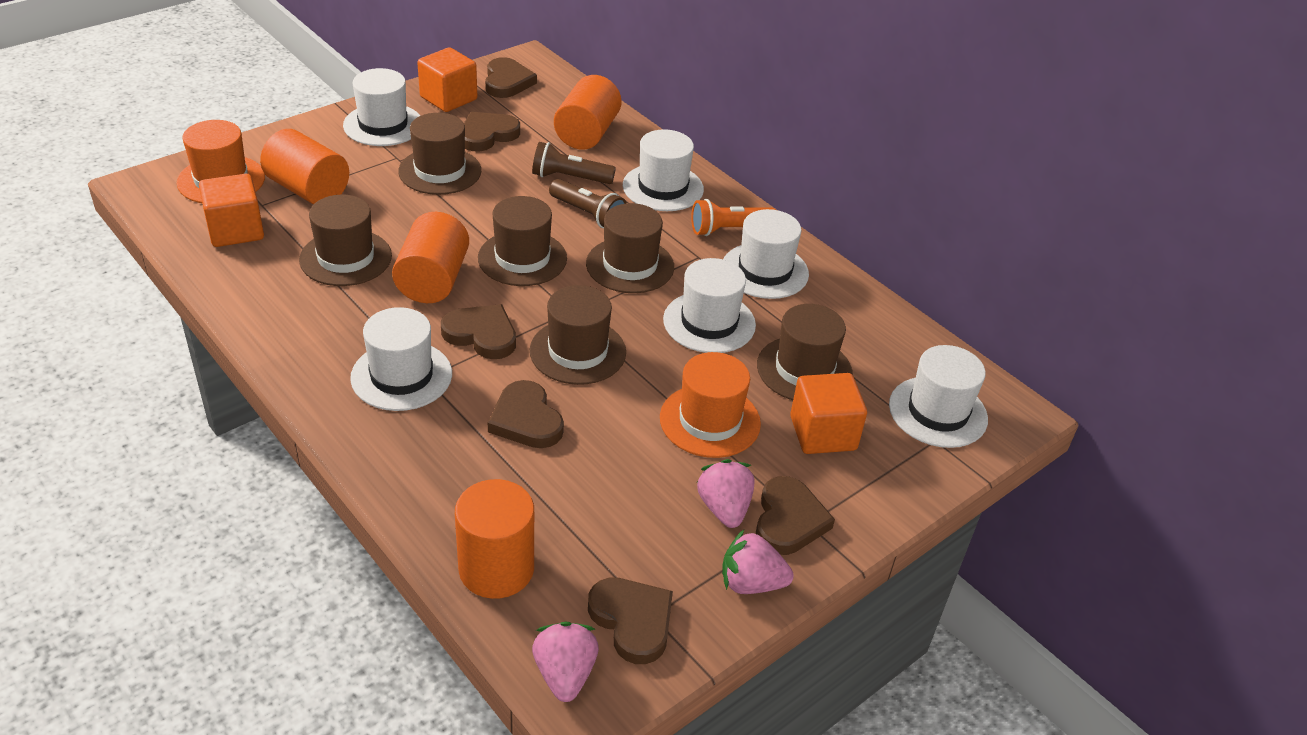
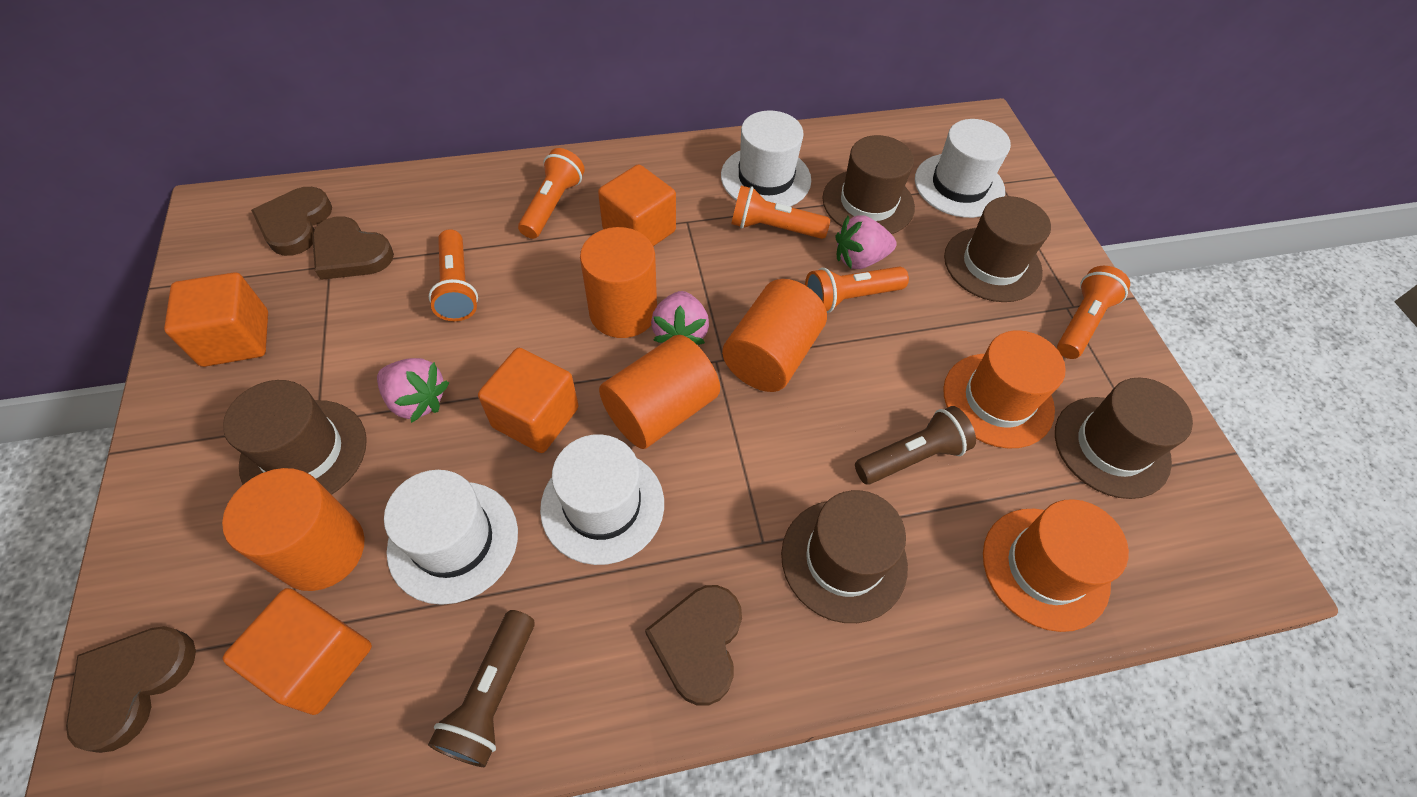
brown hat: 6 -> 5
brown heart: 6 -> 4
orange cube: 3 -> 4
orange flashlight: 1 -> 5
white hat: 6 -> 4

